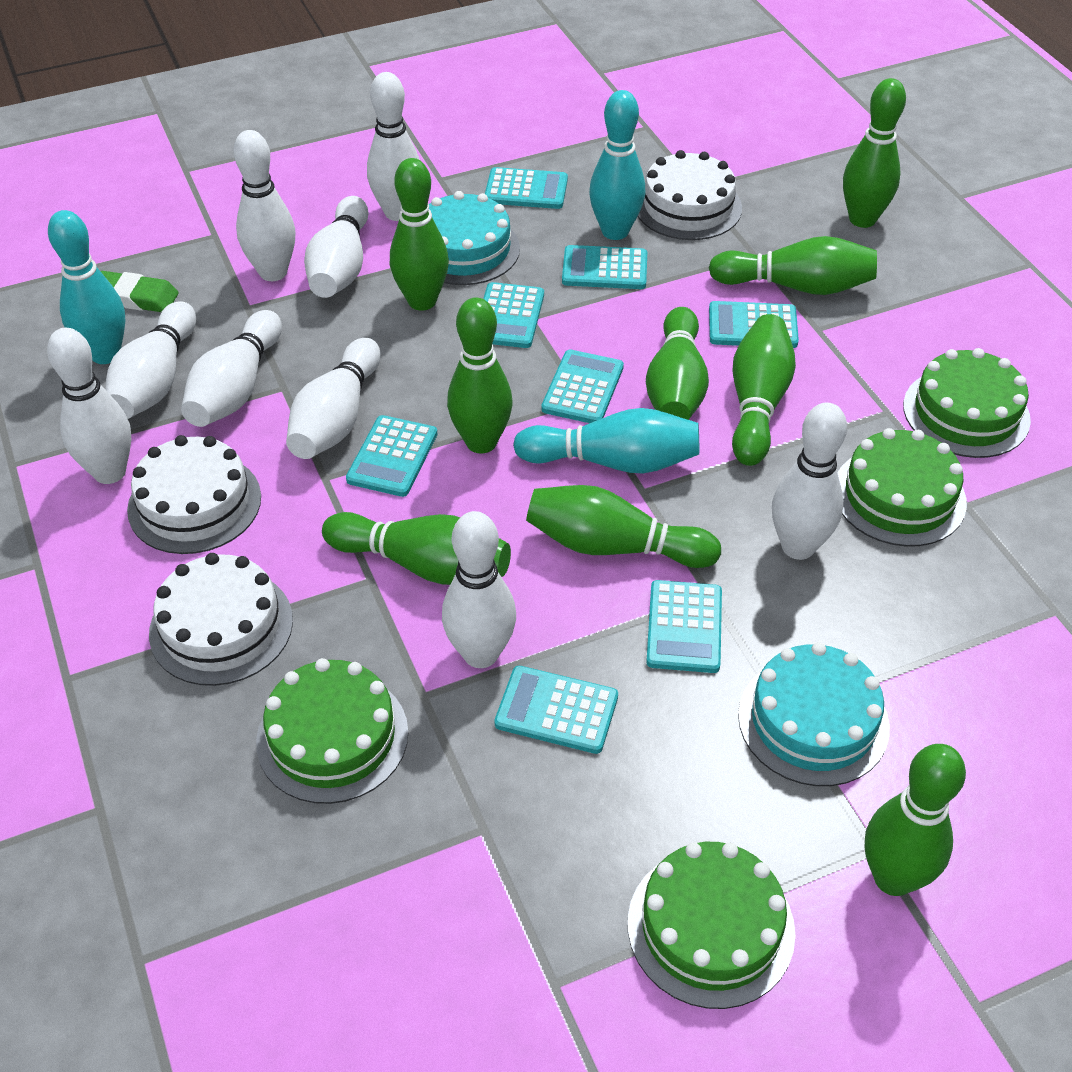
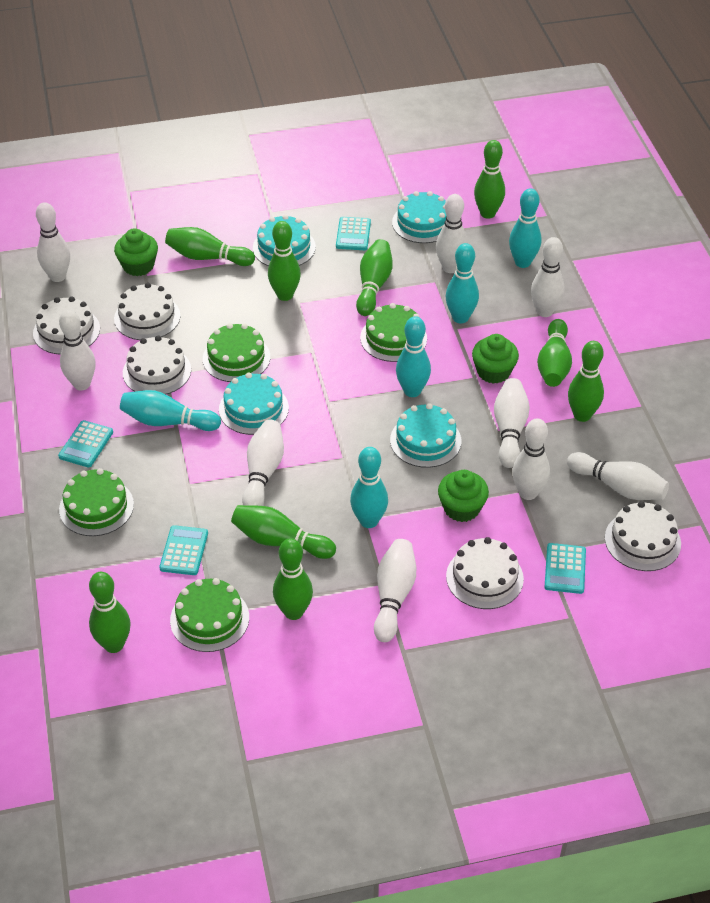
green cupcake: 0 -> 3
green eraser: 1 -> 0
turquoise bowling pin: 3 -> 5
turquoise cake: 2 -> 4
turquoise calculator: 8 -> 4
white cake: 3 -> 5

